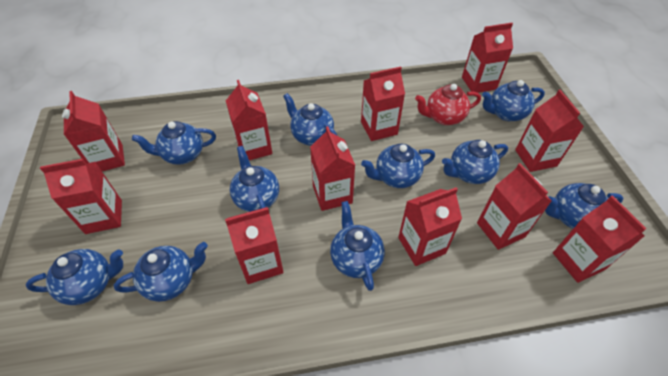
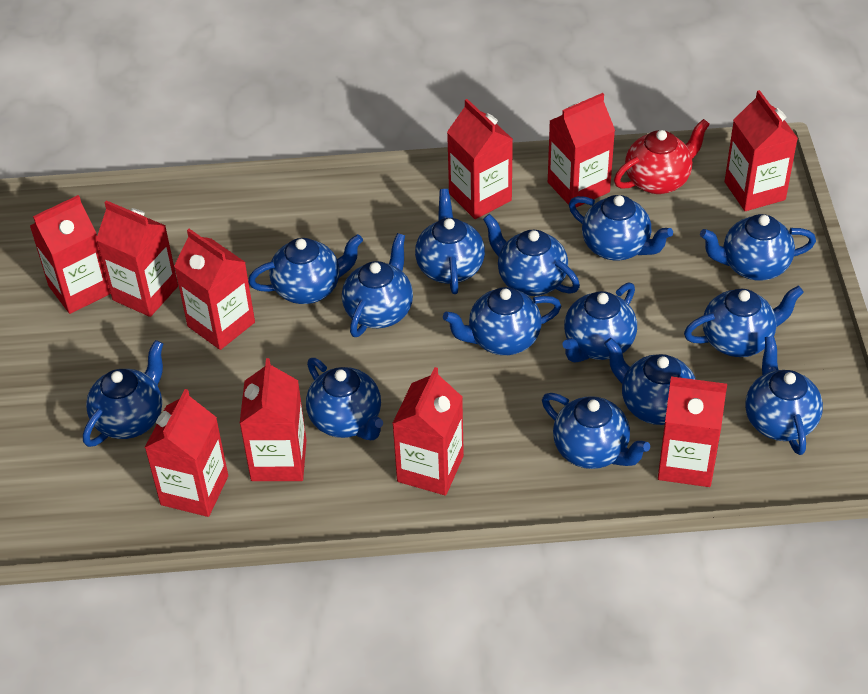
blue teapot: 10 -> 14
red carton: 11 -> 10

